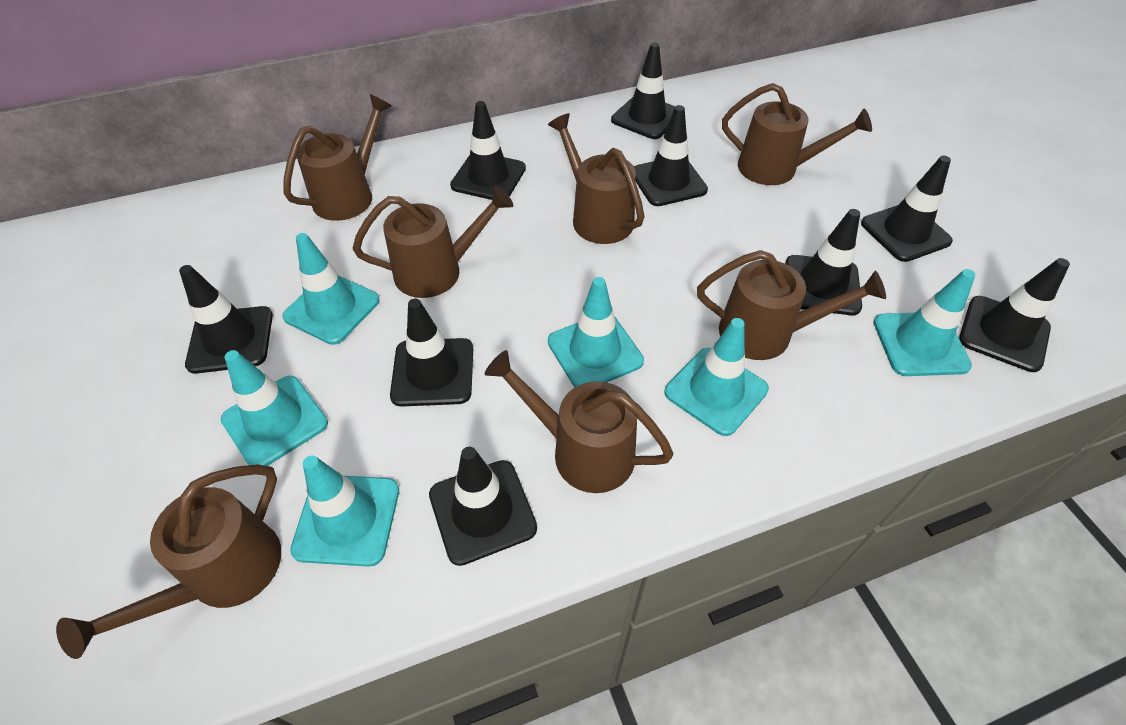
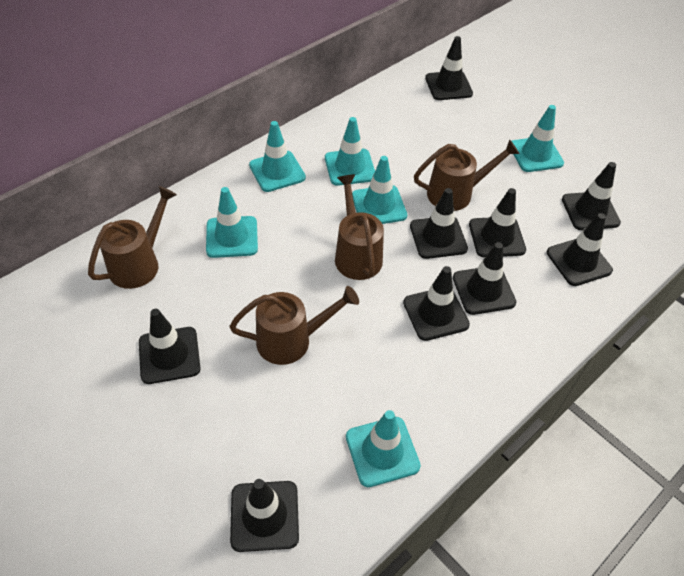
brown watering can: 7 -> 4

